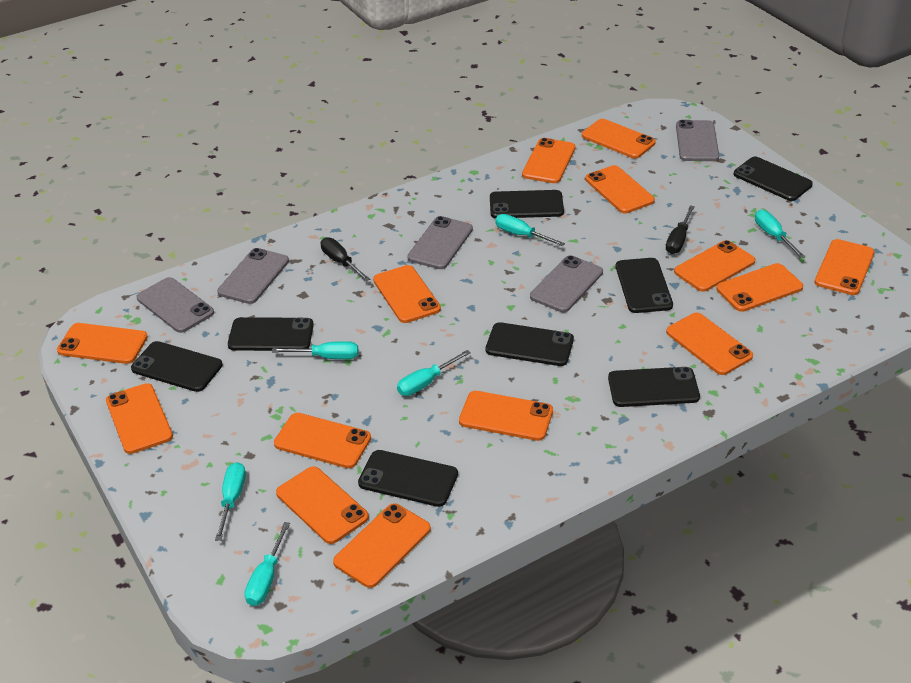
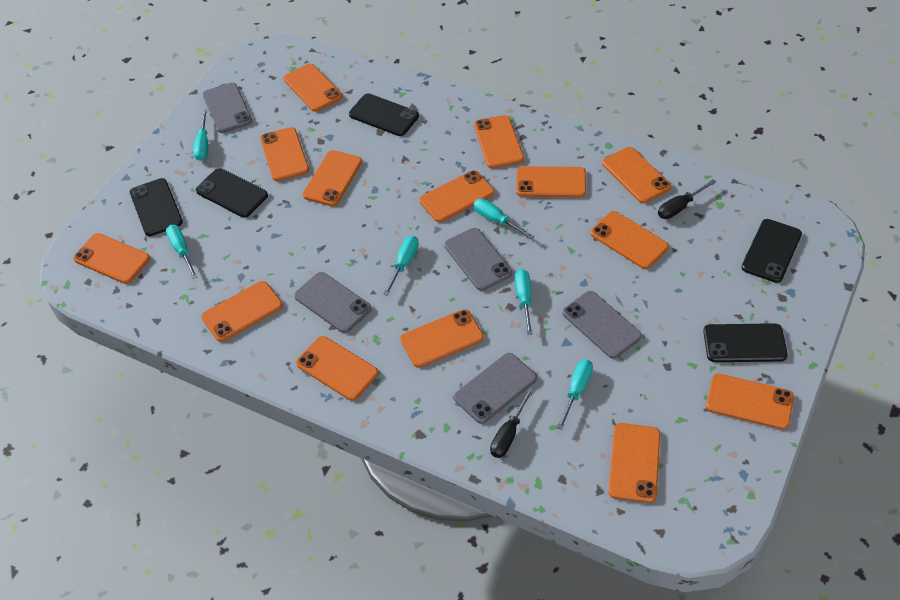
black phone: 8 -> 5

